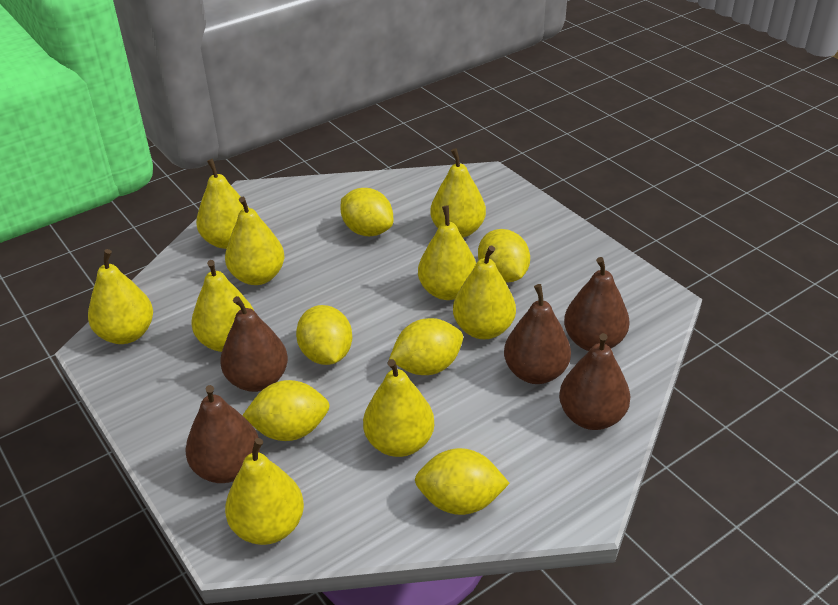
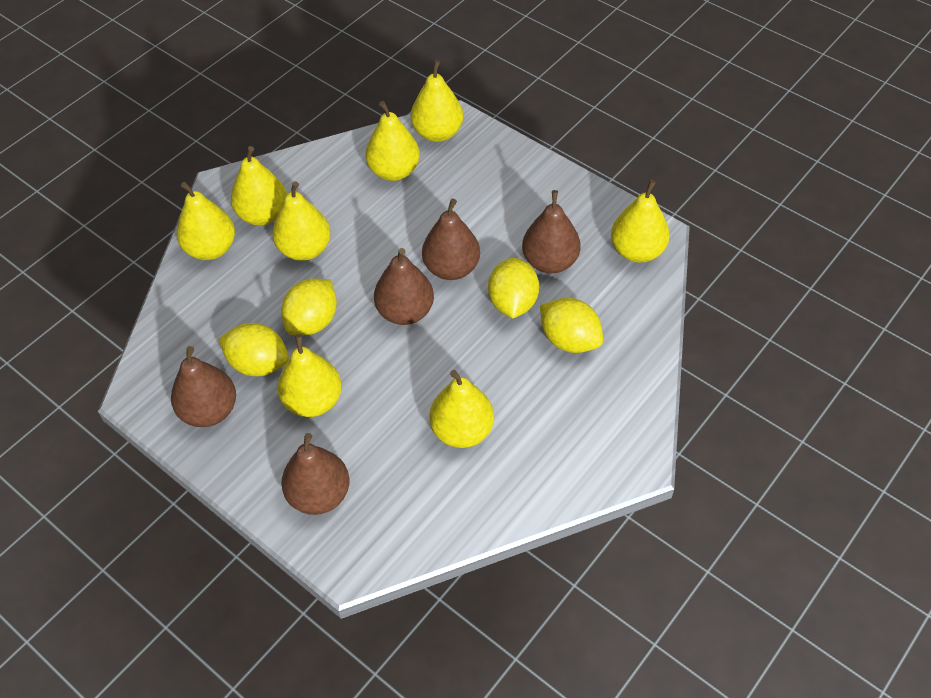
yellow lemon: 6 -> 4
yellow pear: 9 -> 8

